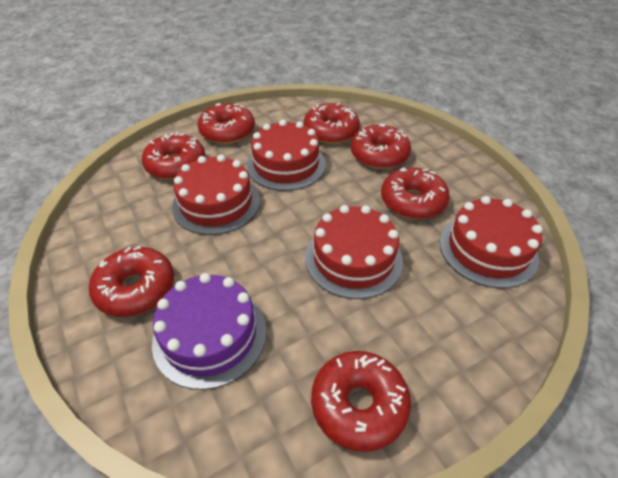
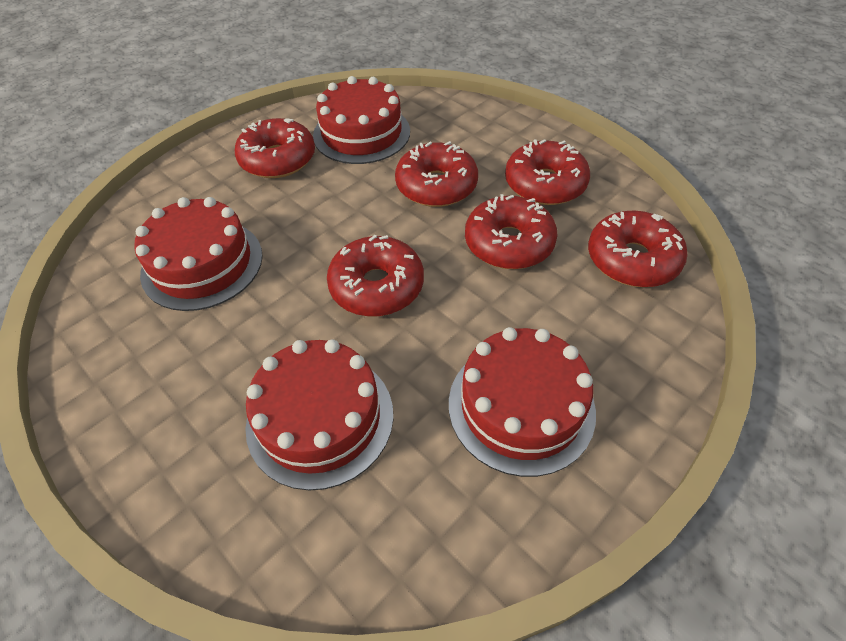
purple cake: 1 -> 0
red donut: 7 -> 6

